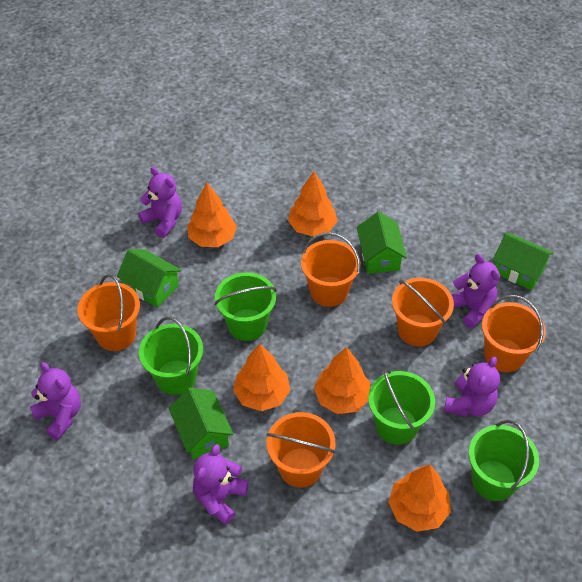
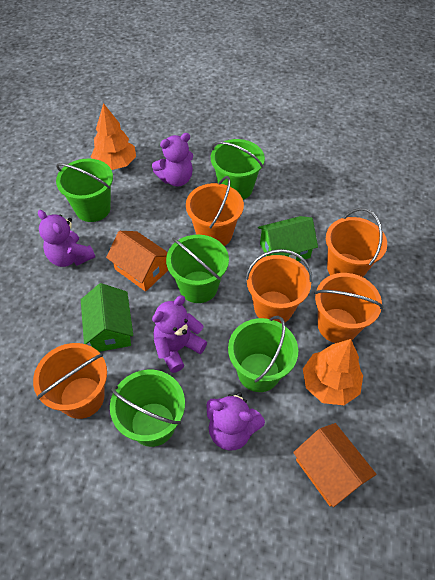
green bucket: 4 -> 5
green house: 4 -> 2
orange house: 0 -> 2
orange tree: 5 -> 2
purple teddy bear: 5 -> 4

